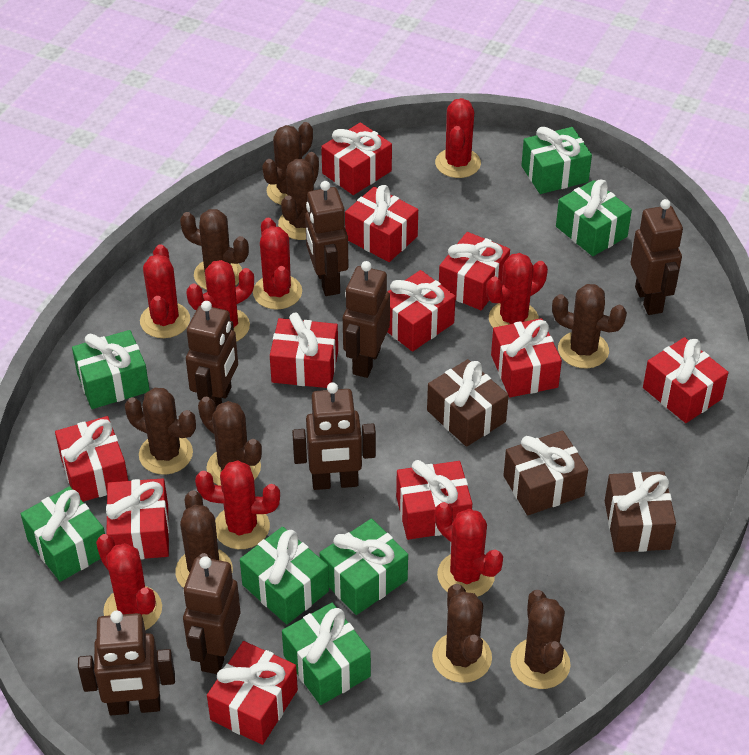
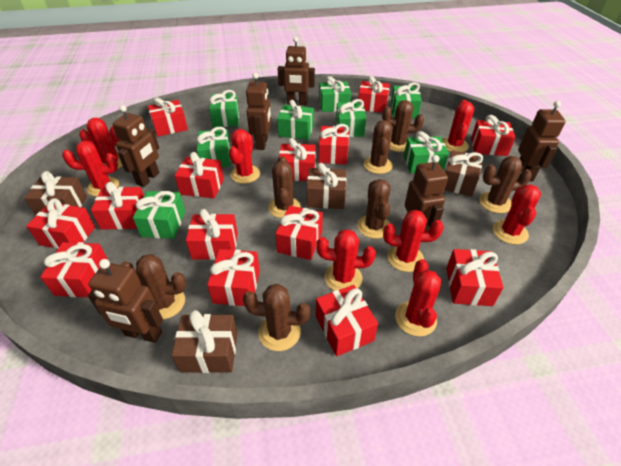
brown cactus: 9 -> 7
brown gift: 3 -> 4
brown robot: 7 -> 6
green gift: 7 -> 8
red gift: 11 -> 14

